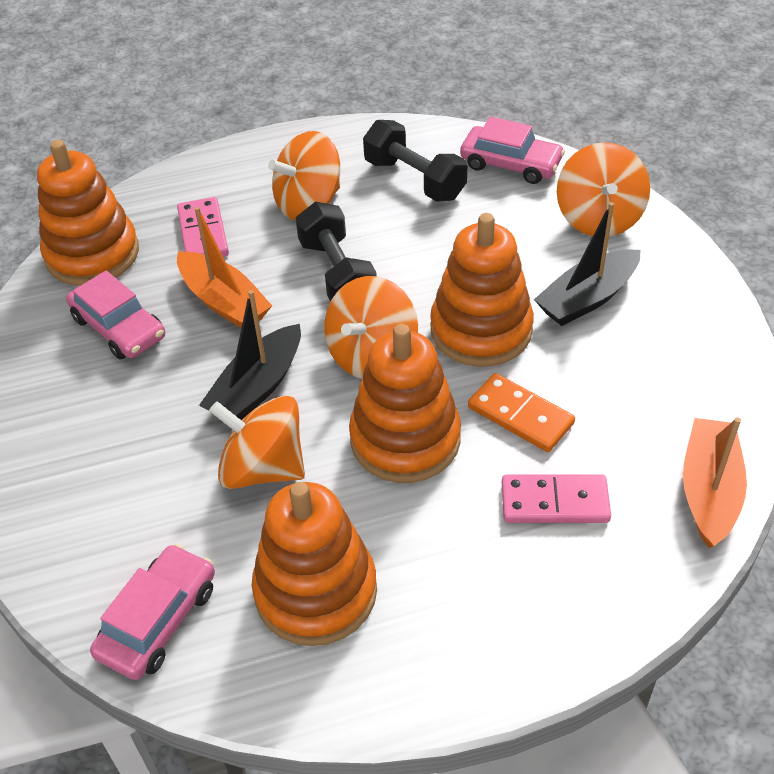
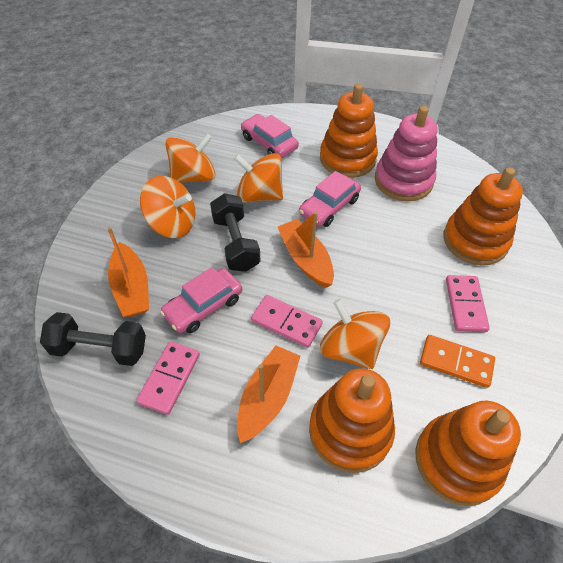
black boat: 2 -> 0
orange boat: 2 -> 3
pink domino: 2 -> 3
pink stacking toy: 0 -> 1

